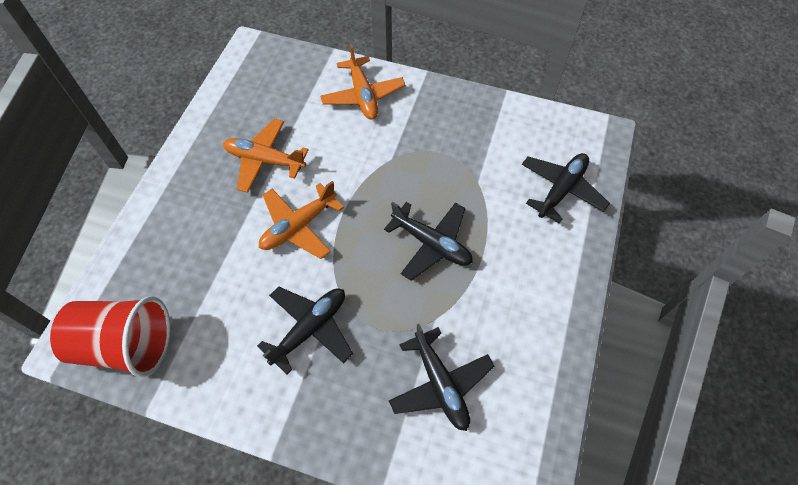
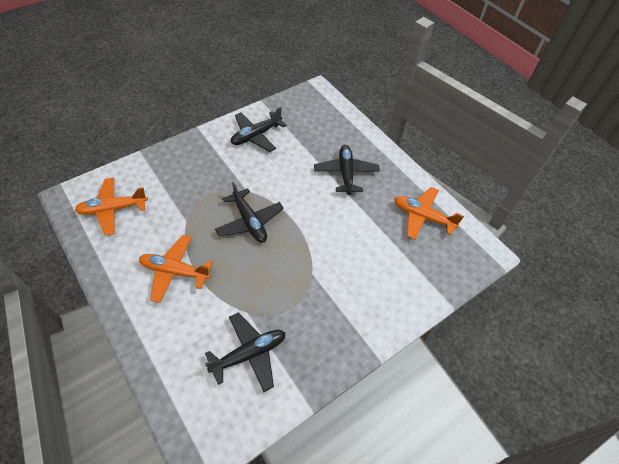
red cup: 1 -> 0

